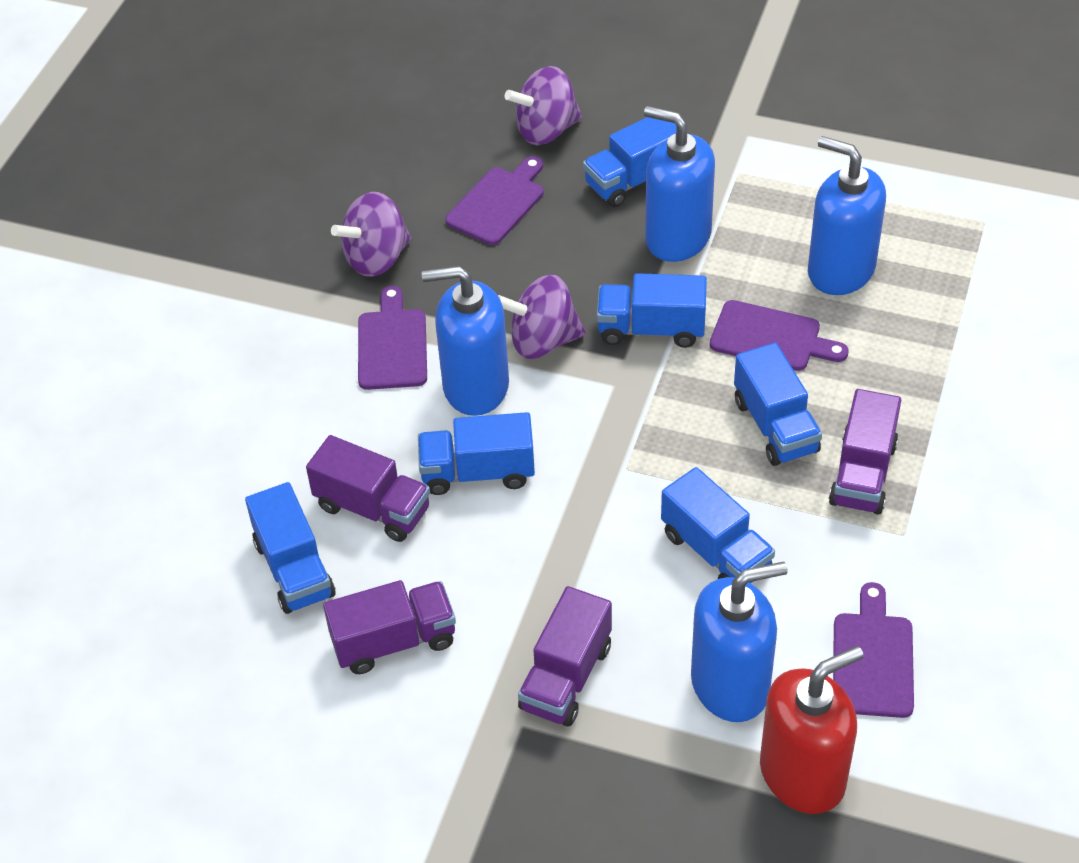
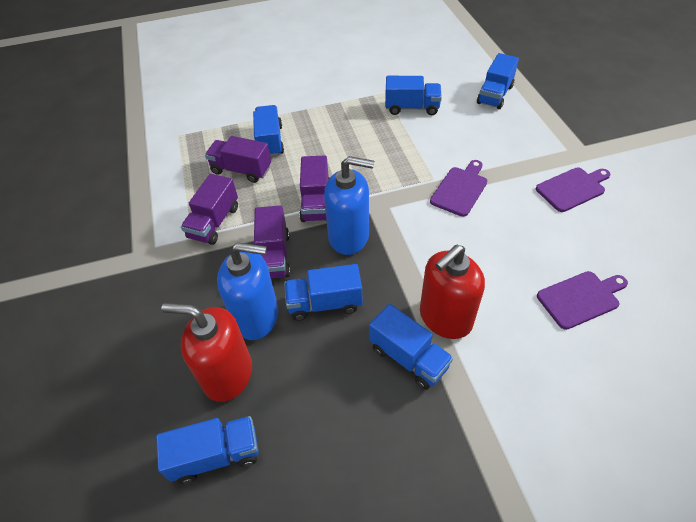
blue soap dispenser: 4 -> 2
purple cutting board: 4 -> 3
purple spinning top: 3 -> 0
red soap dispenser: 1 -> 2

